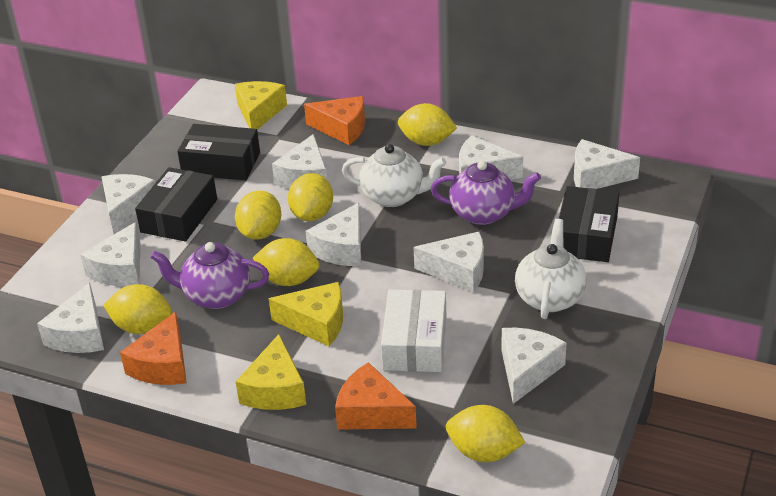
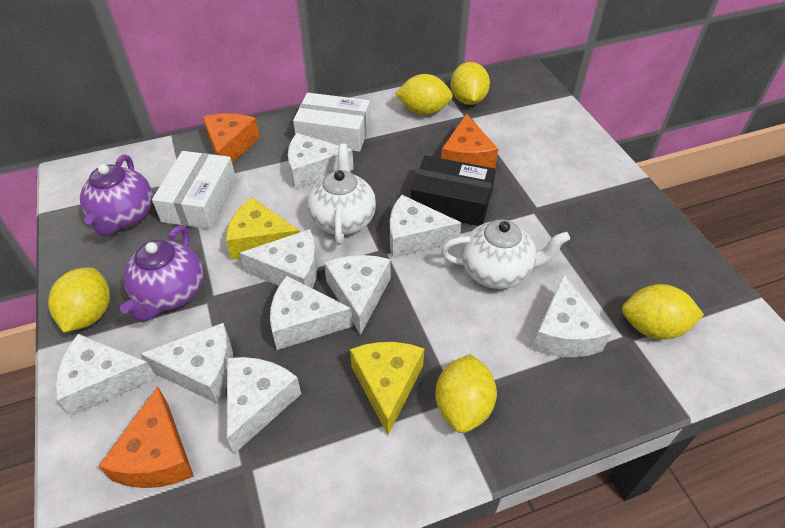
black box: 3 -> 1
white box: 1 -> 2
yellow cheese: 3 -> 2
yellow lemon: 6 -> 5

